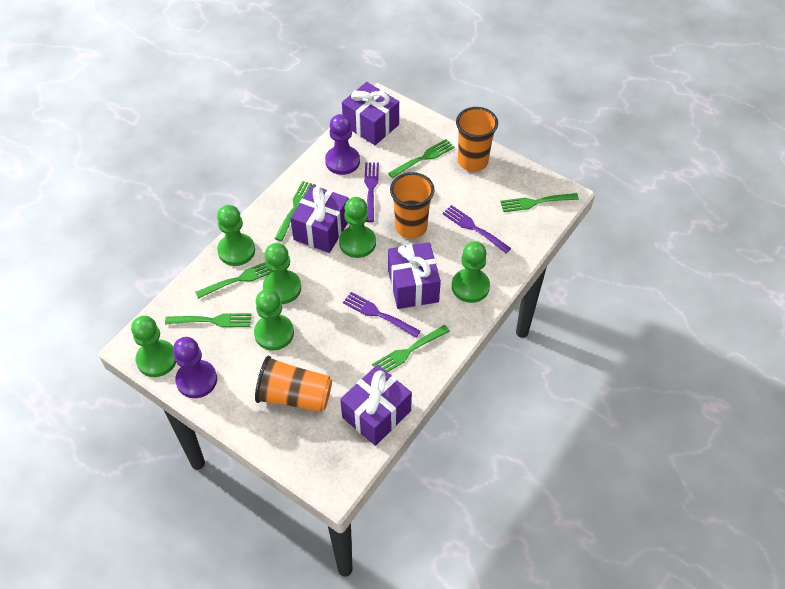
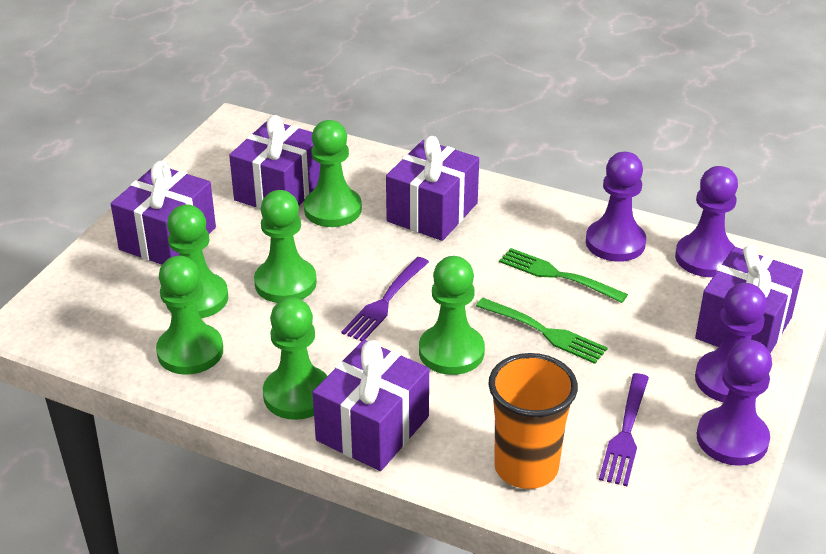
green fork: 6 -> 2
orange cup: 3 -> 1
purple fork: 3 -> 2
purple gift: 4 -> 5
purple pawn: 2 -> 4

